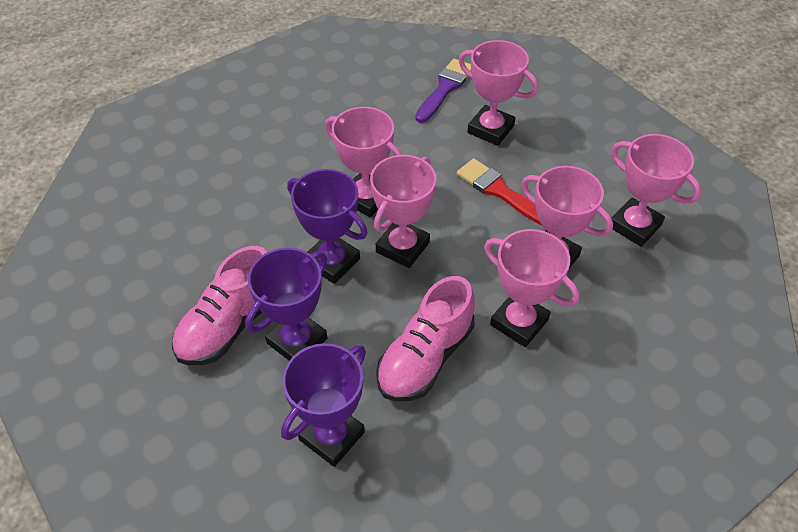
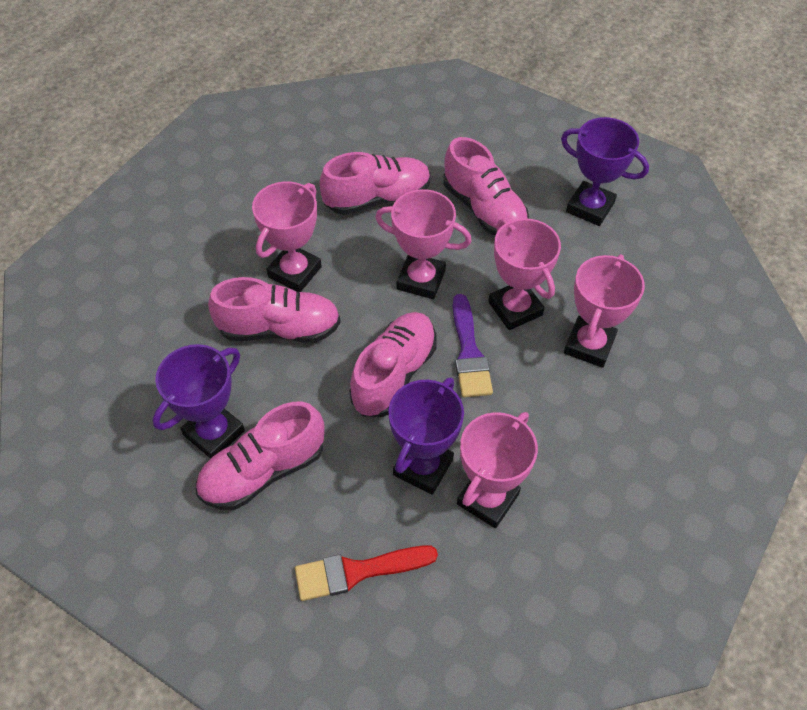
pink shoe: 2 -> 5
pink trophy: 6 -> 5

